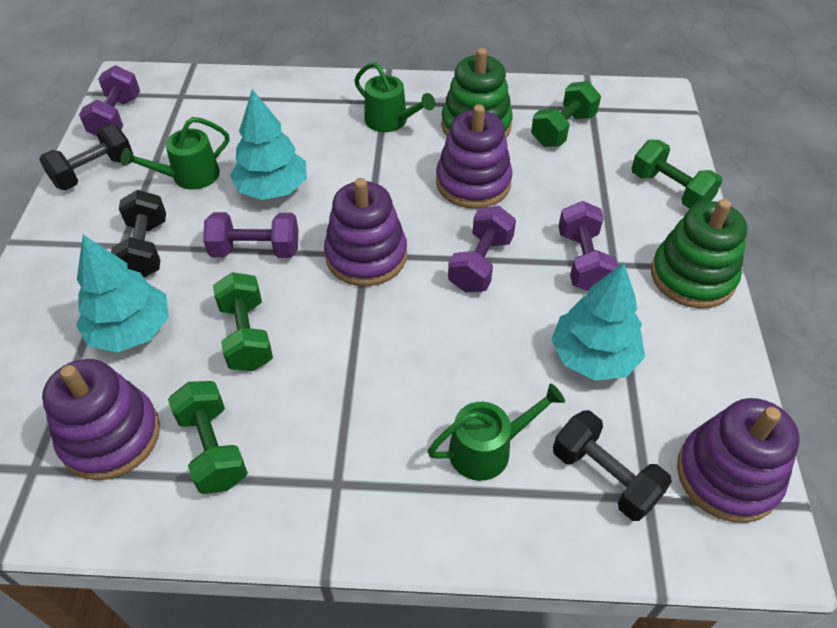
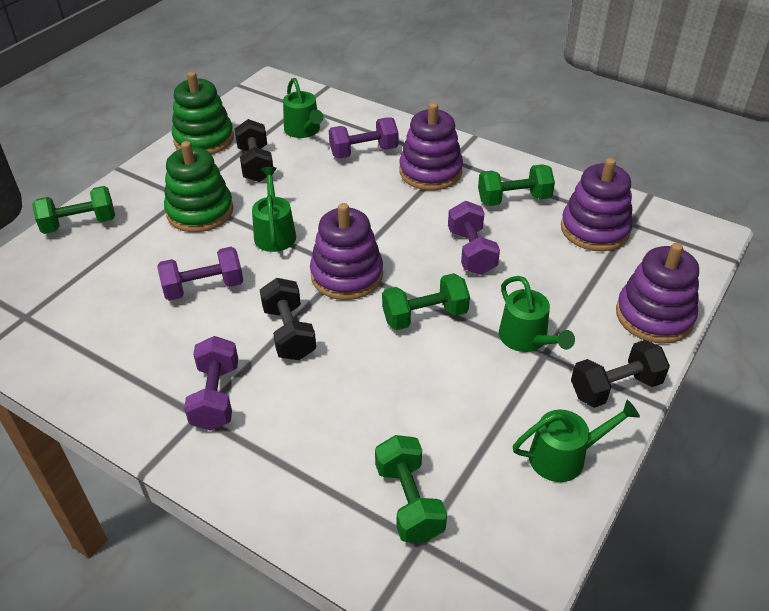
green watering can: 3 -> 4
turquoise tree: 3 -> 0

